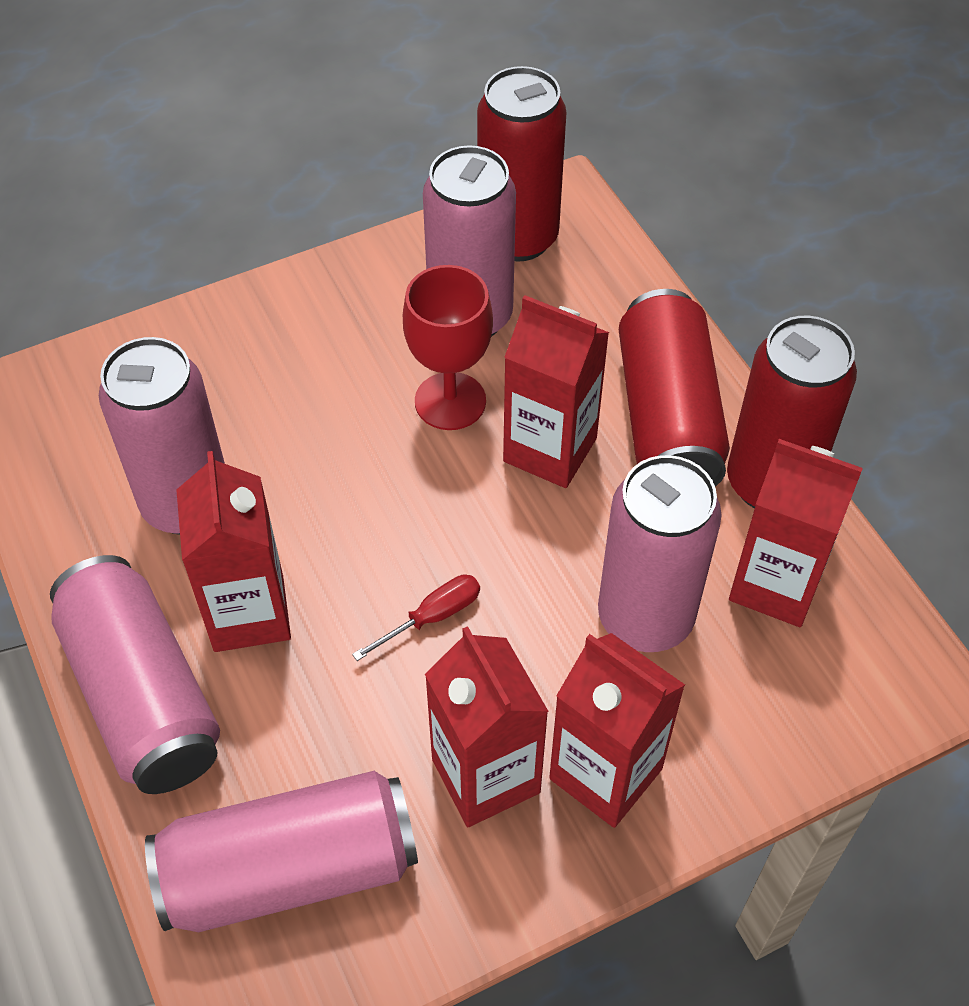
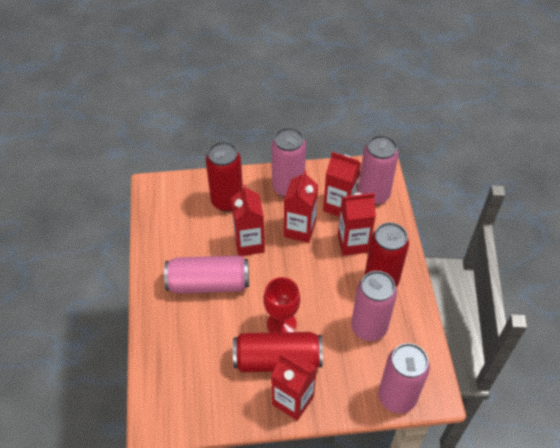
red screwdriver: 1 -> 0

